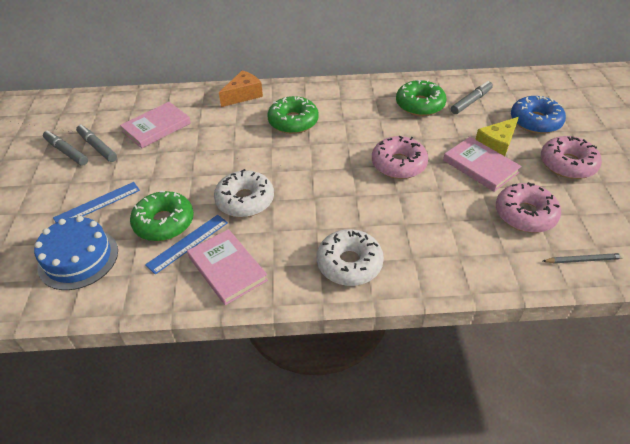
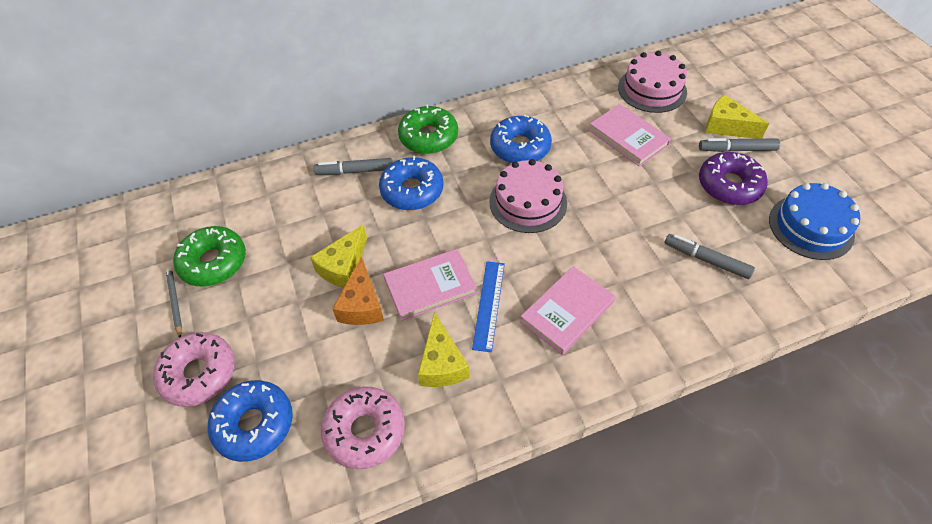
blue donut: 1 -> 3
blue ruler: 2 -> 1
green donut: 3 -> 2
pink cake: 0 -> 2
pink donut: 3 -> 2
purple donut: 0 -> 1
white donut: 2 -> 0
yellow cheese: 1 -> 3

